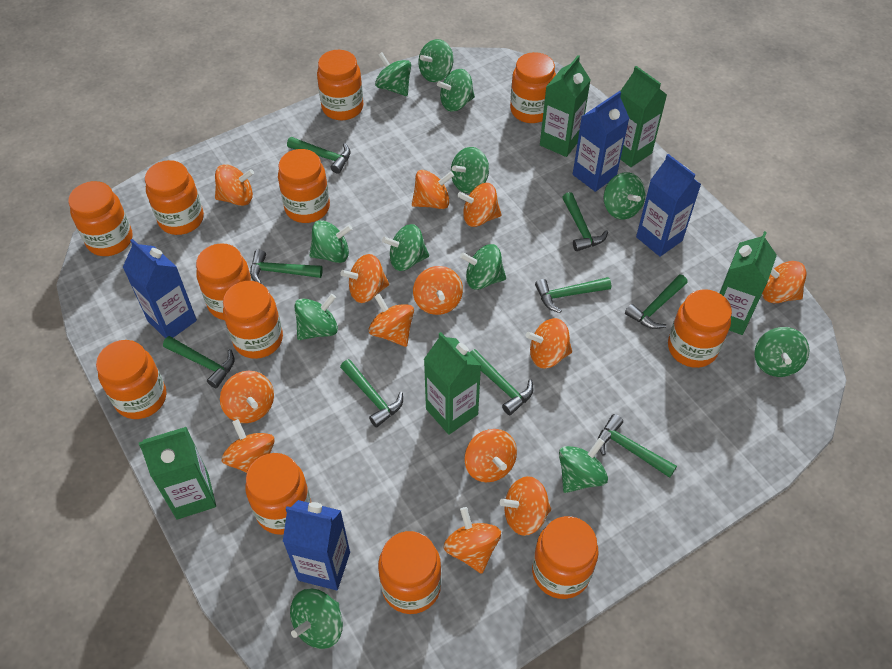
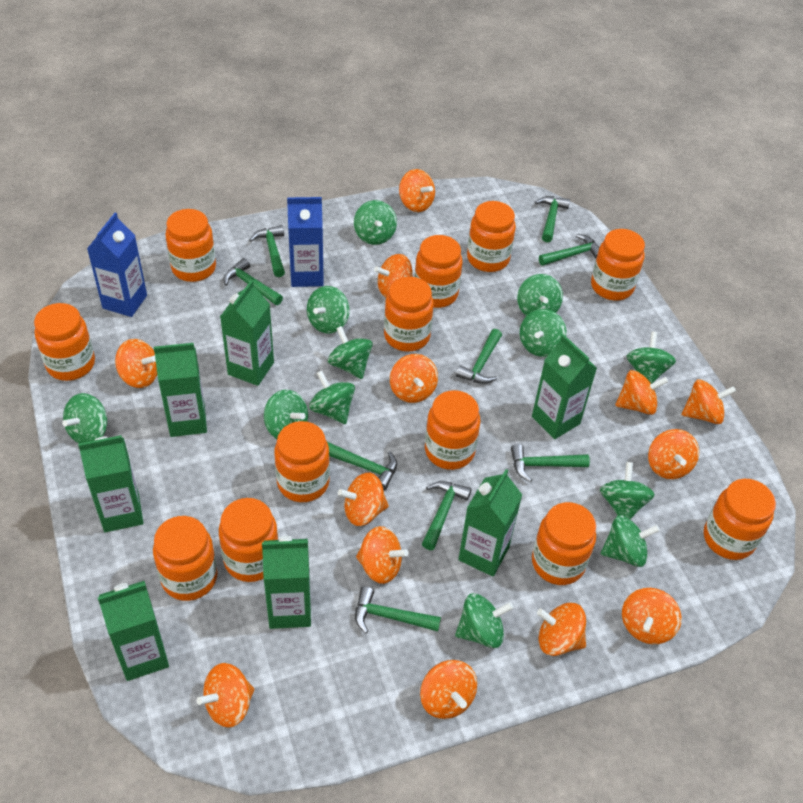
blue carton: 4 -> 2
green carton: 5 -> 7

